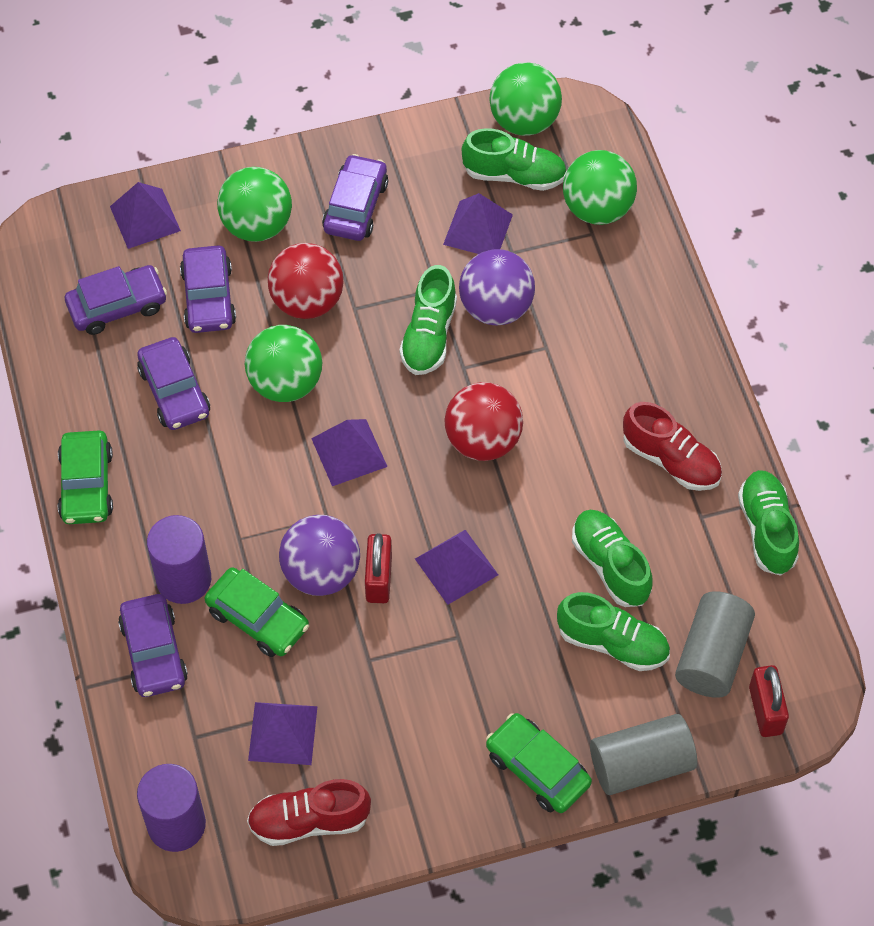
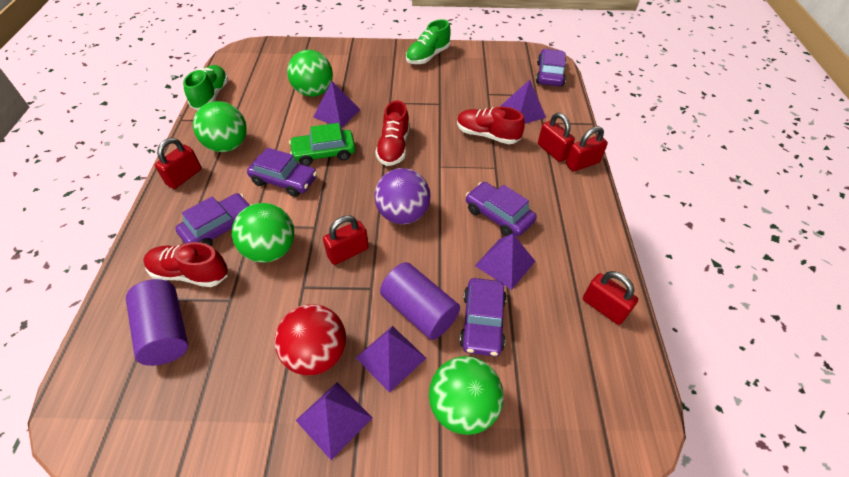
green car: 3 -> 1
green shoe: 5 -> 2
grey cylinder: 2 -> 0
purple ball: 2 -> 1
red ball: 2 -> 1
red padlock: 2 -> 5
red shoe: 2 -> 3

